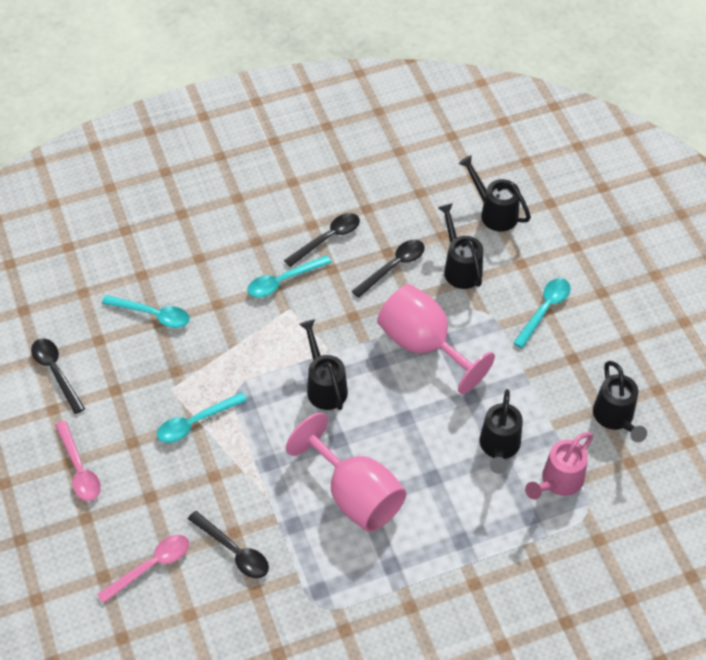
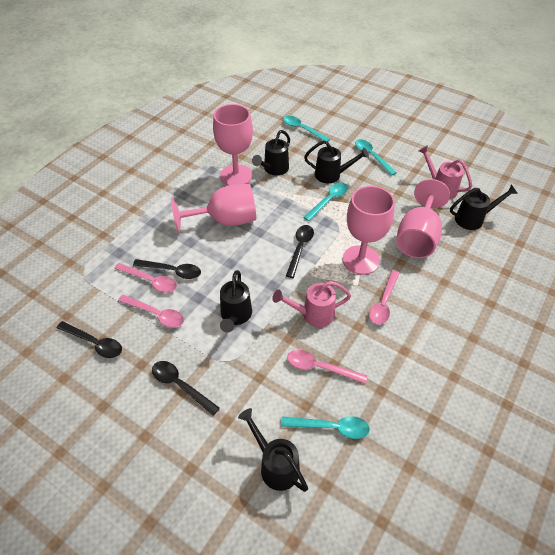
pink goblet: 2 -> 4
pink spoon: 2 -> 4
pink watering can: 1 -> 2

